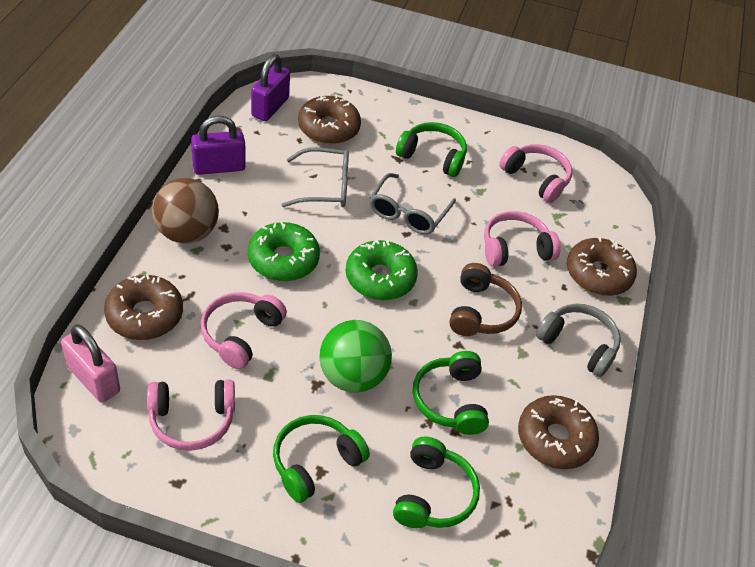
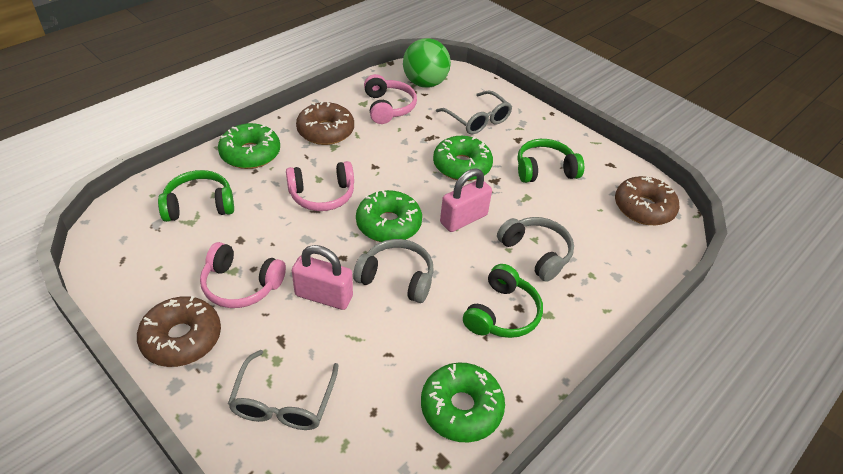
brown ball: 1 -> 0
brown donut: 4 -> 3
brown headphones: 1 -> 0
green donut: 2 -> 4
green headphones: 4 -> 3
grey headphones: 1 -> 2
pink headphones: 4 -> 3
pink padlock: 1 -> 2
purple padlock: 2 -> 0

